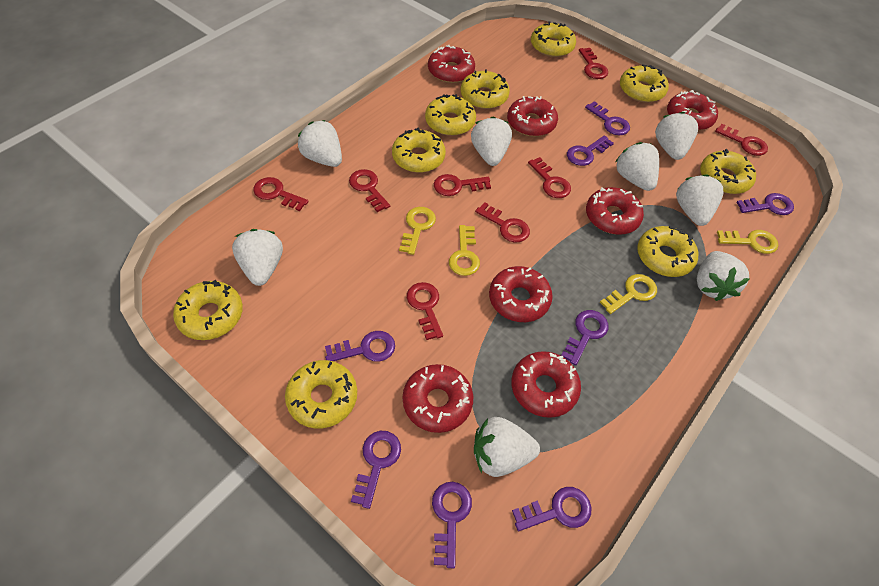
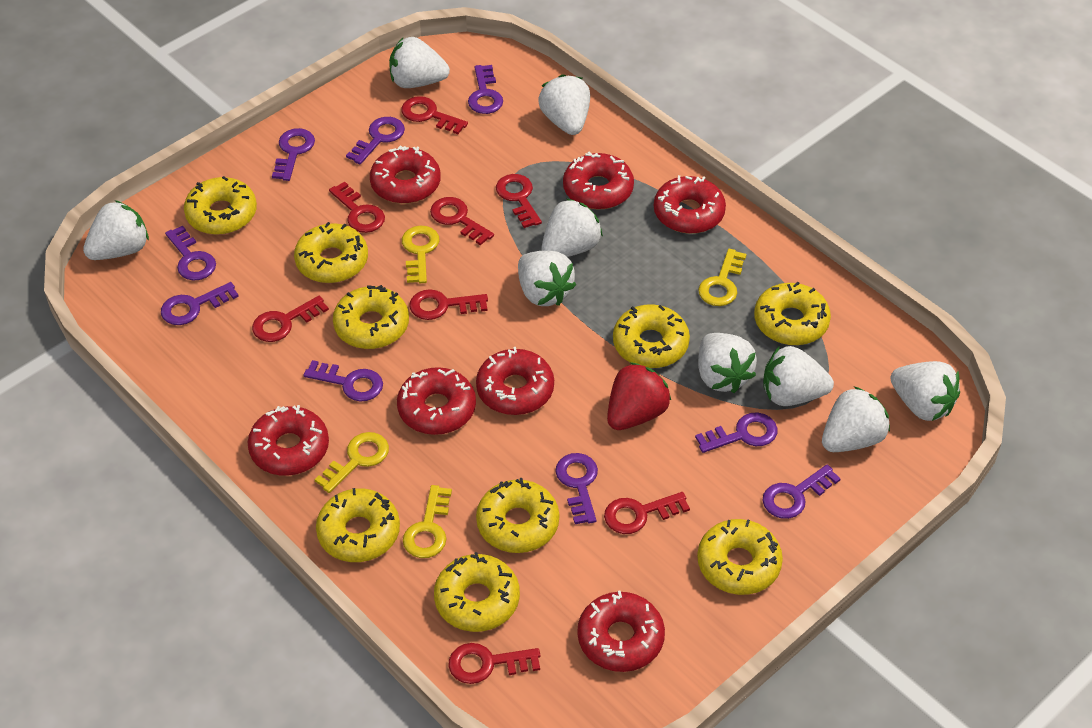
purple key: 8 -> 9
red strawberry: 0 -> 1
white strawberry: 8 -> 9

